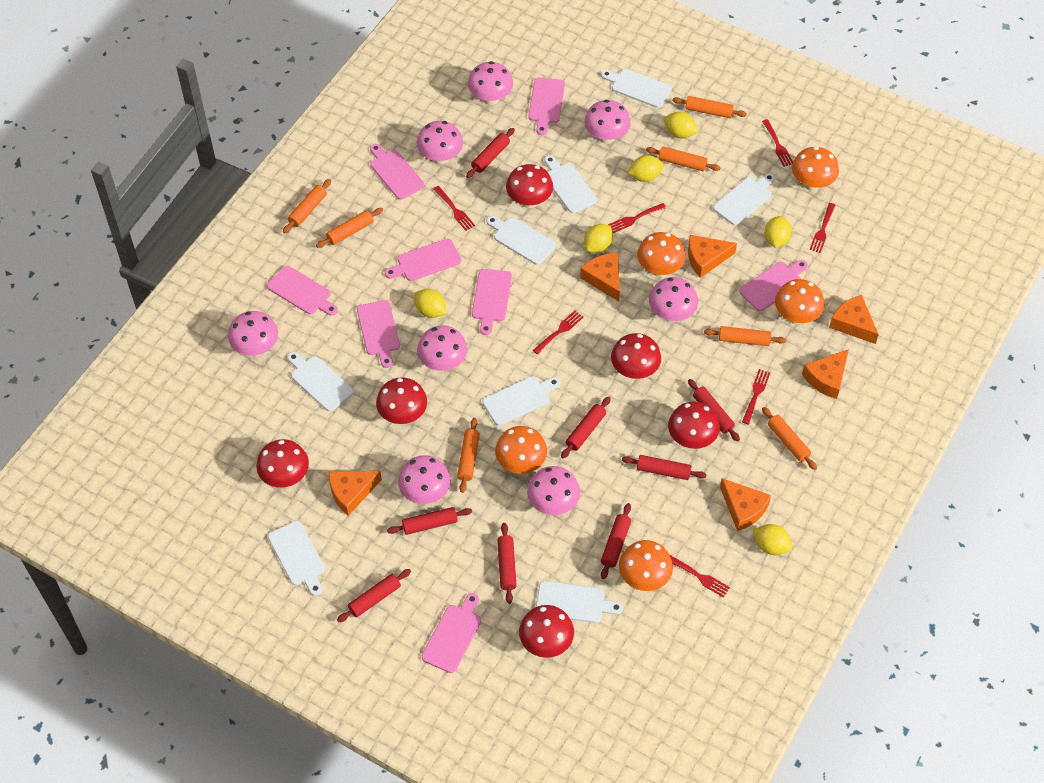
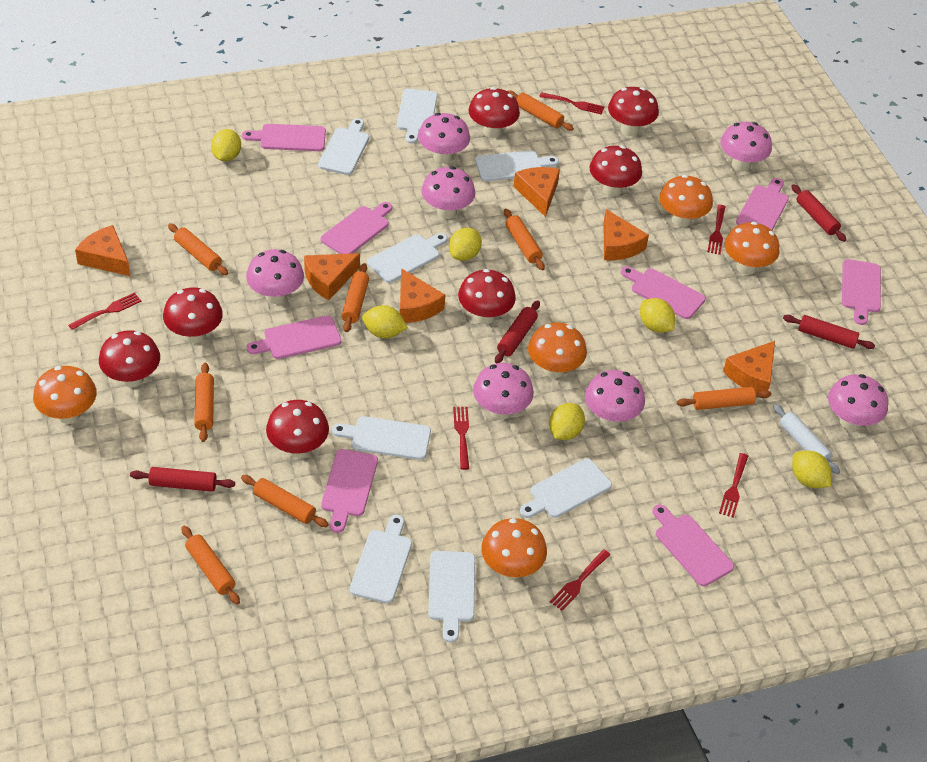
orange rolling pin: 7 -> 8
pink mushroom: 8 -> 7
red fork: 7 -> 6
red mushroom: 6 -> 7
red rolling pin: 8 -> 4
white rolling pin: 0 -> 1

